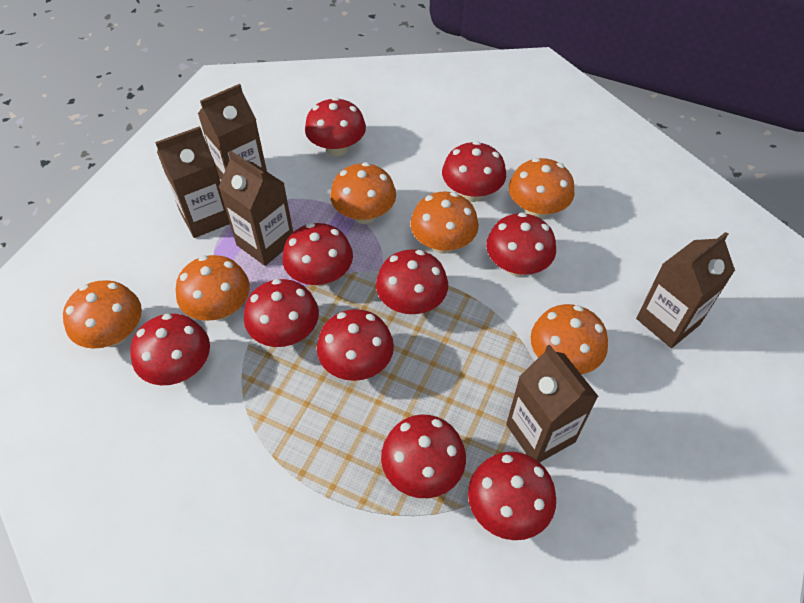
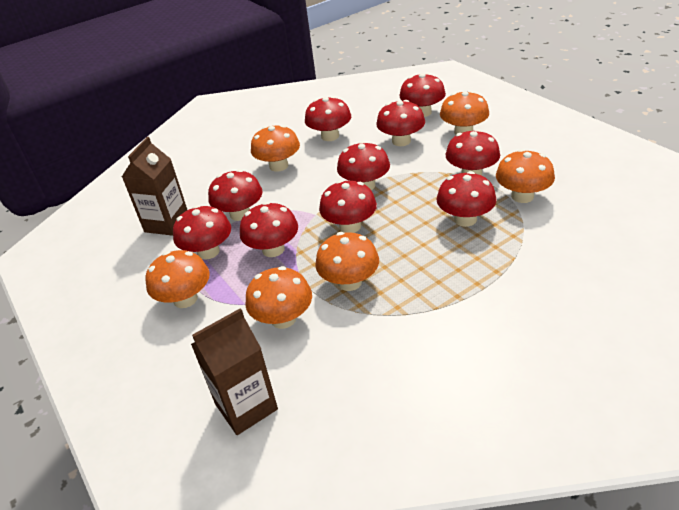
brown carton: 5 -> 2

